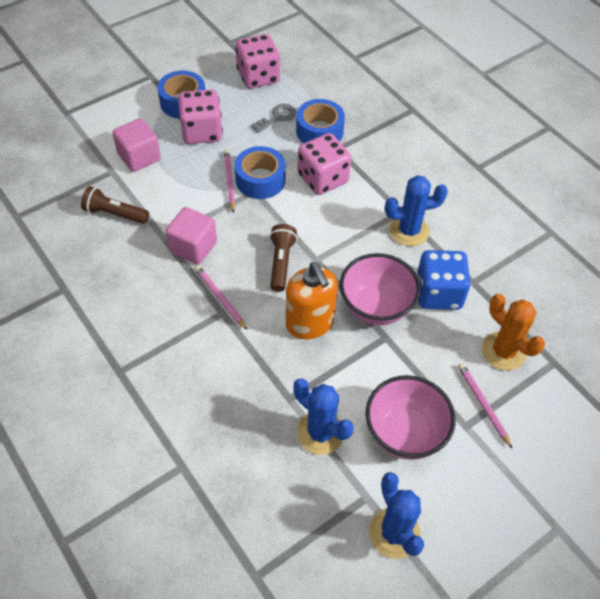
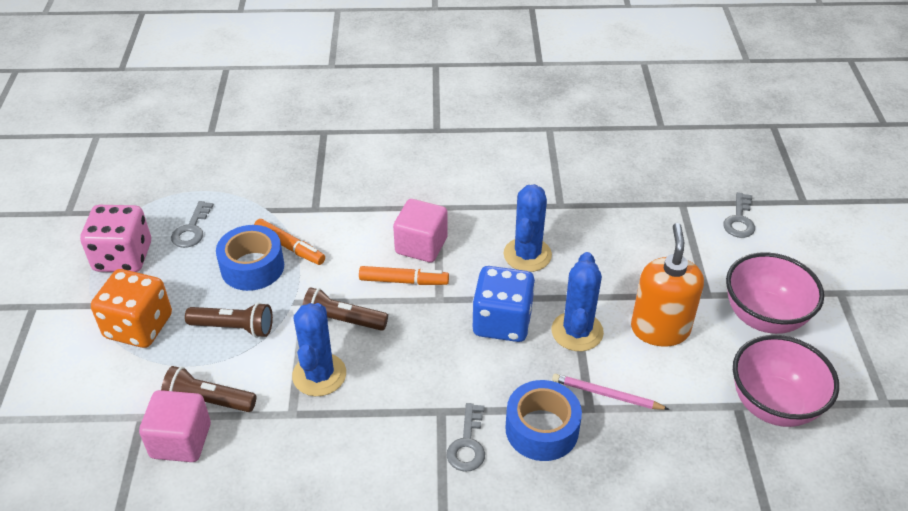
blue tape: 3 -> 2
brown flashlight: 2 -> 3
grey key: 1 -> 3
orange cactus: 1 -> 0
orange dice: 0 -> 1
orange marker: 0 -> 2
pink dice: 3 -> 1
pink pencil: 3 -> 1

